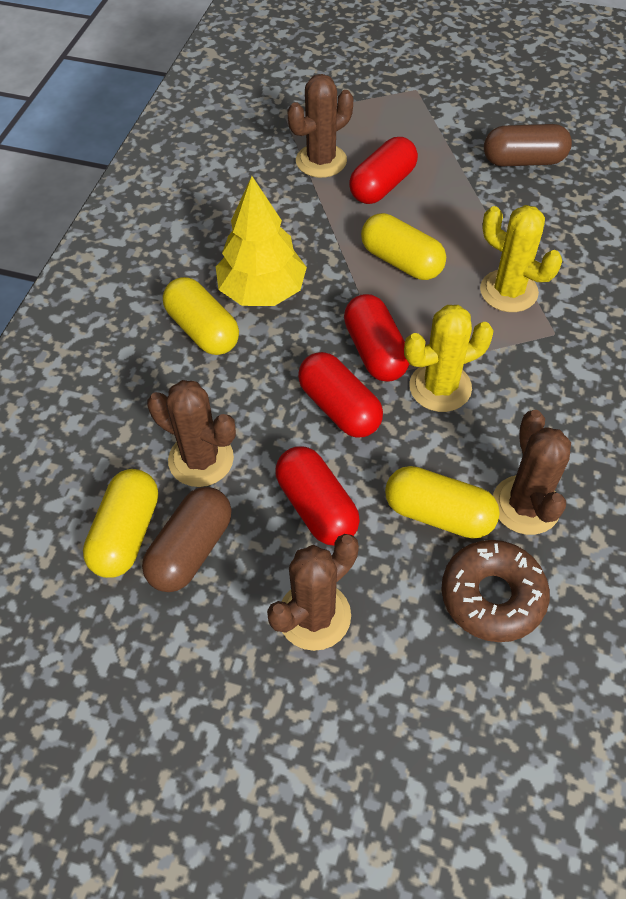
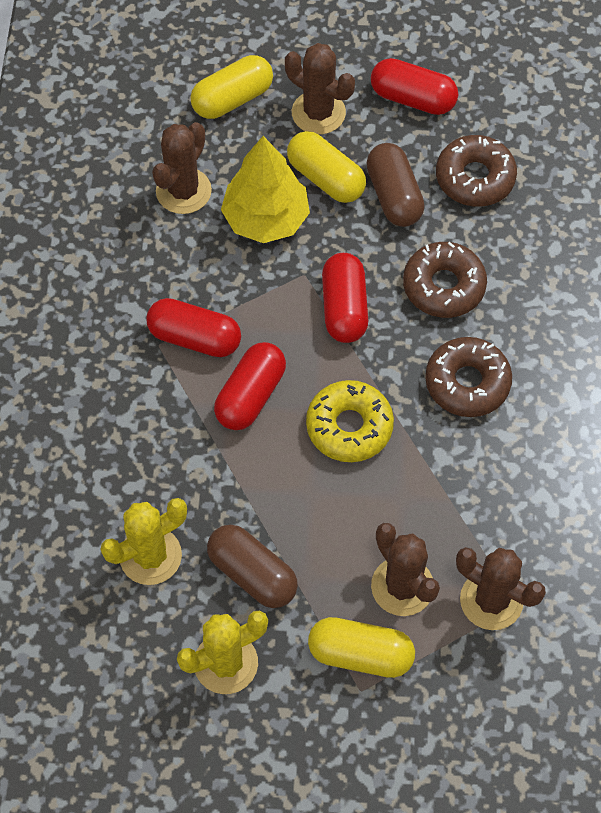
brown donut: 1 -> 3
yellow capsule: 4 -> 3
yellow donut: 0 -> 1

